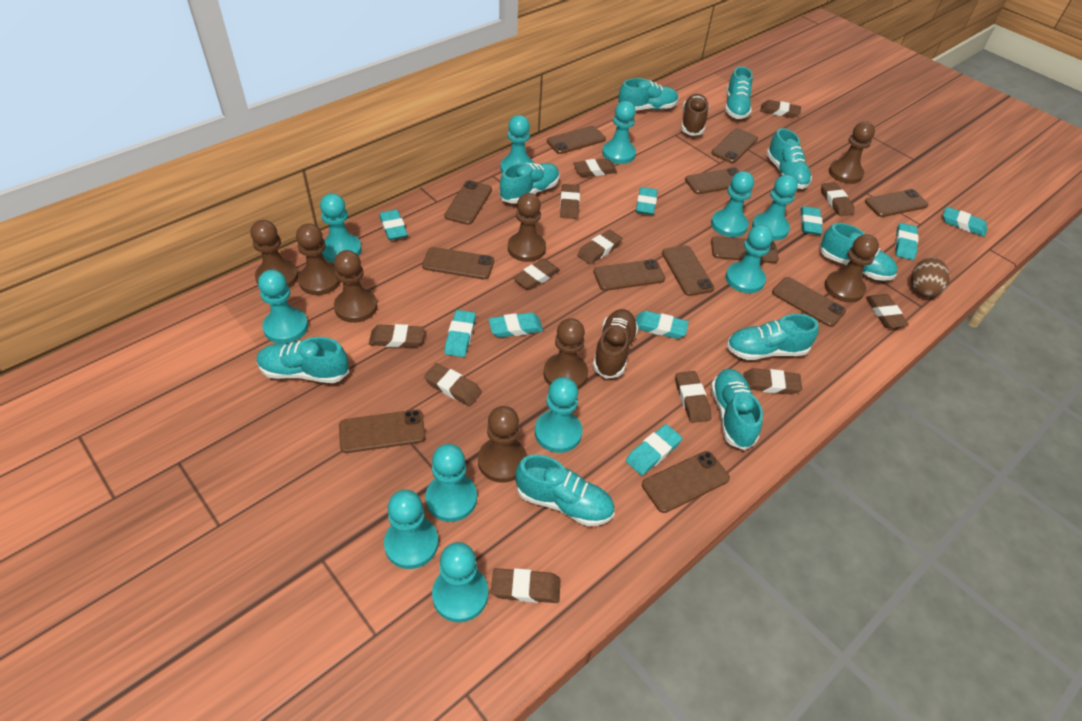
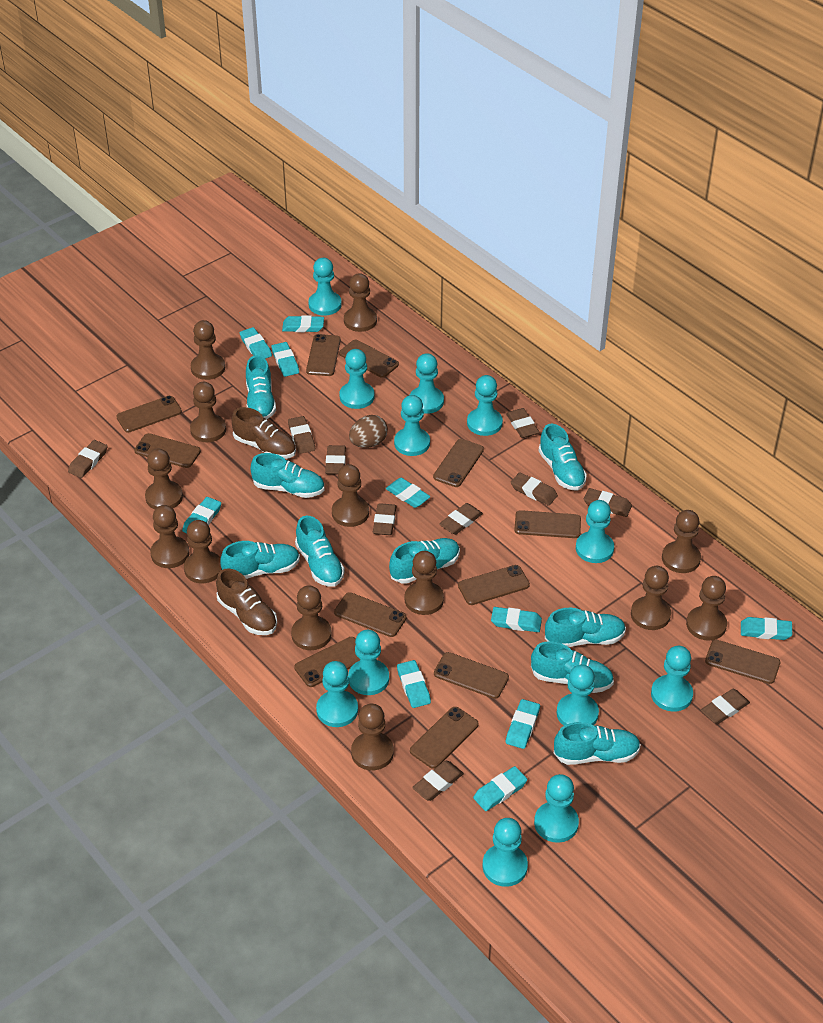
brown eraser: 12 -> 10
brown pawn: 8 -> 13
turquoise eraser: 9 -> 10
turquoise pawn: 11 -> 12

